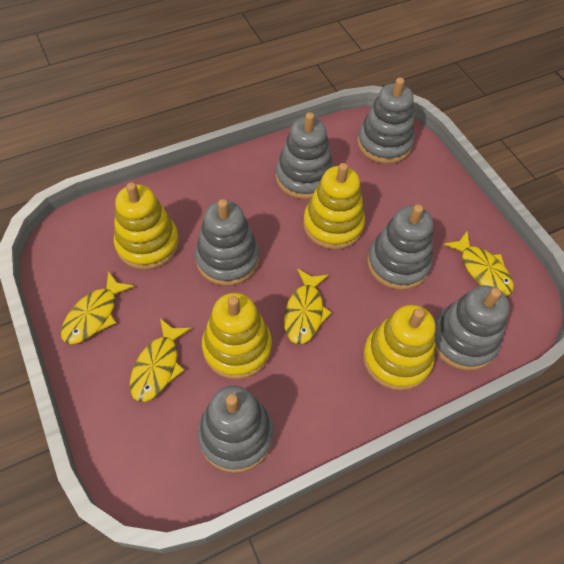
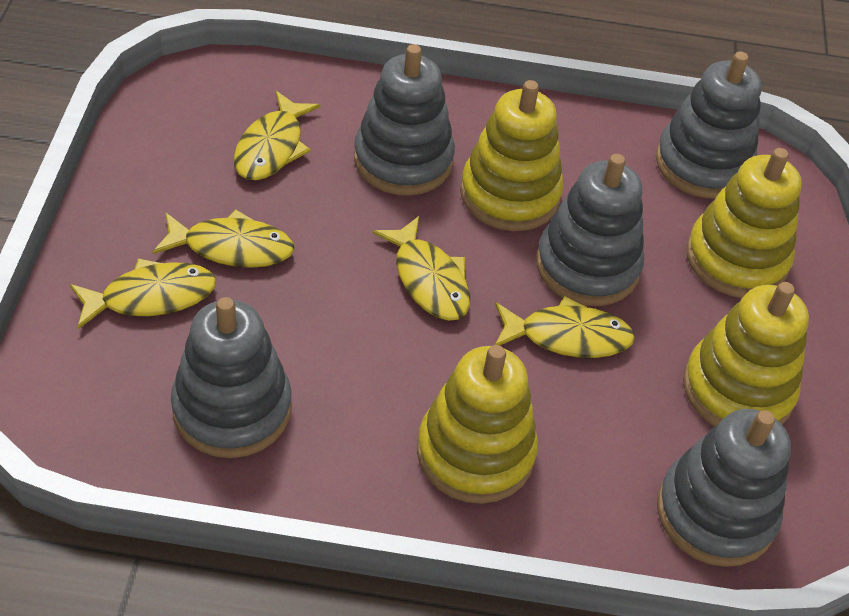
grey stacking toy: 6 -> 5
yellow fish: 4 -> 5

